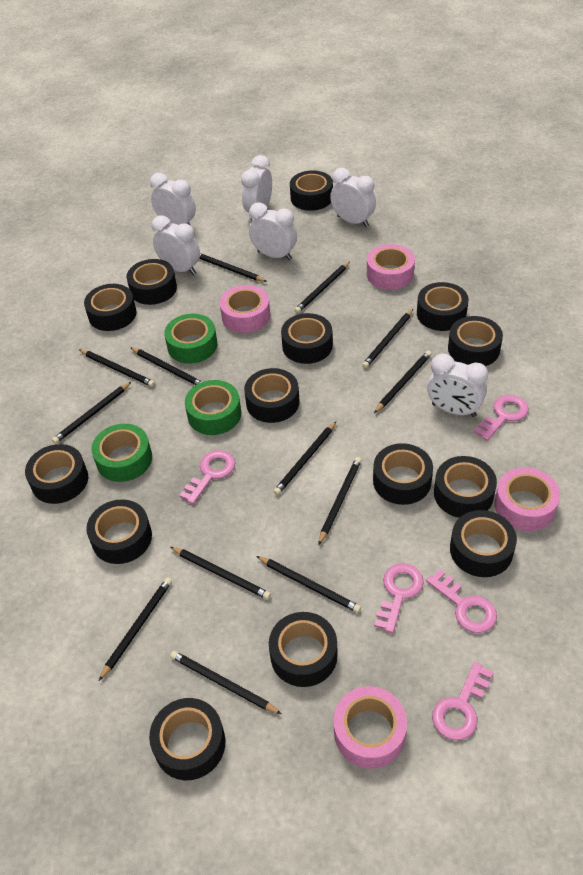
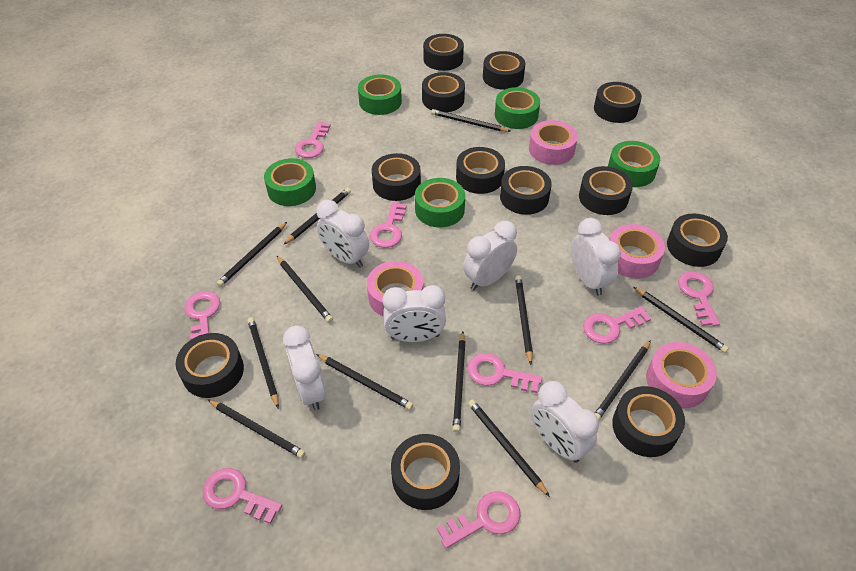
black pencil: 13 -> 12
black tape: 14 -> 12
green tape: 3 -> 5
pink key: 5 -> 8

